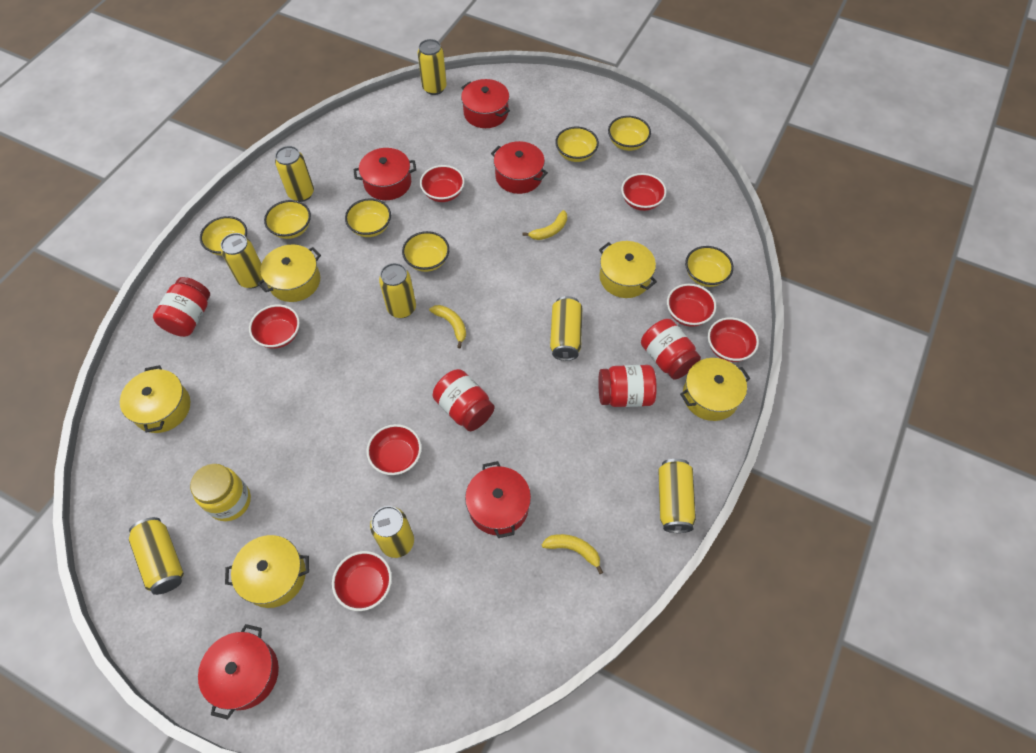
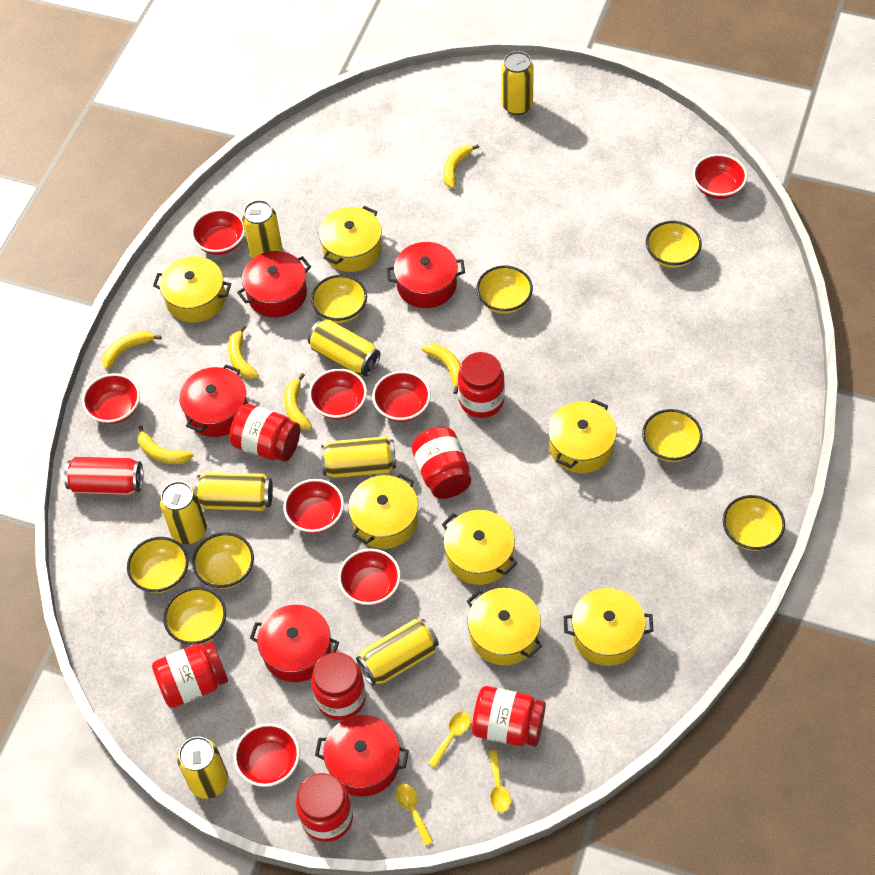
red bowl: 7 -> 8
red can: 0 -> 1
red jar: 4 -> 7
yellow banana: 3 -> 6
yellow bowl: 7 -> 8
yellow jar: 1 -> 0
yellow pot: 5 -> 7
yellow spoon: 0 -> 3

